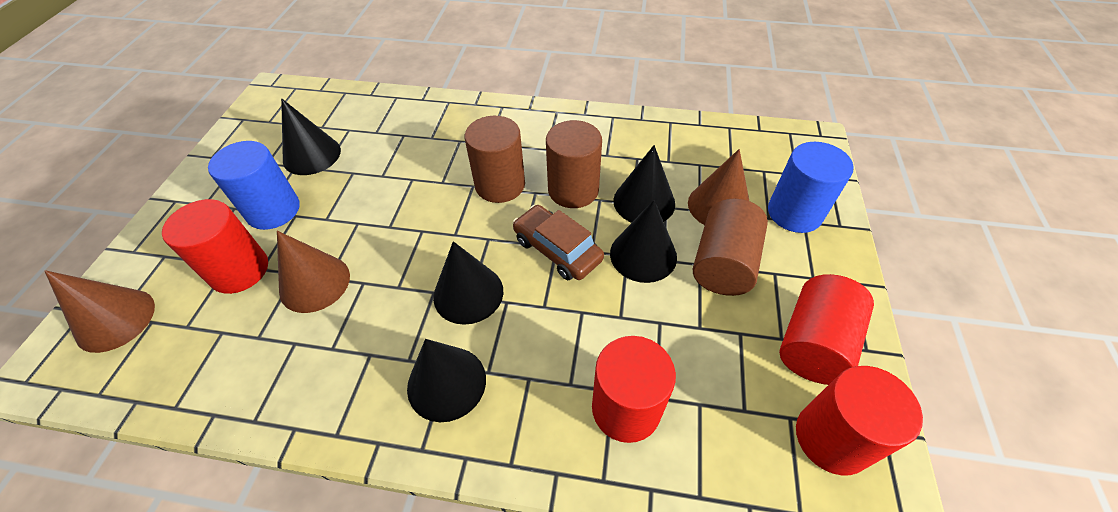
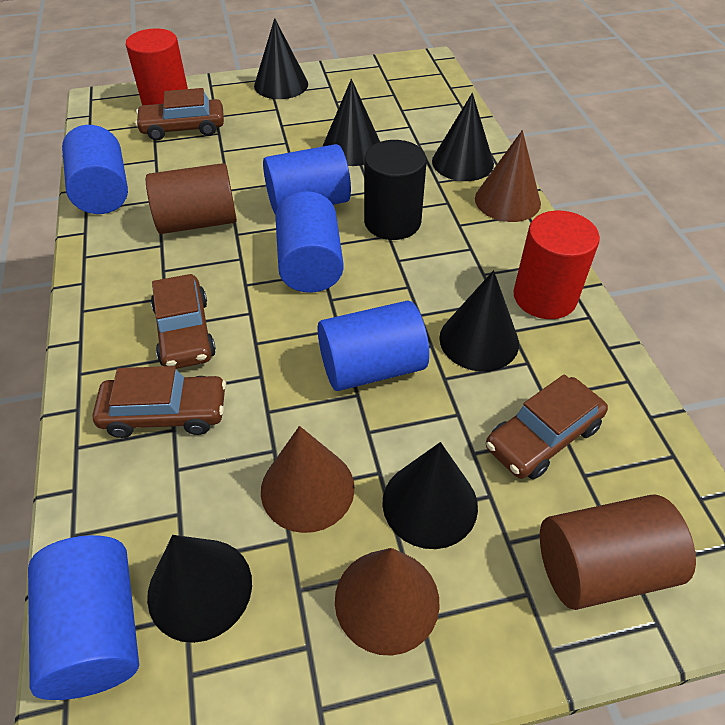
black cone: 5 -> 6
black cylinder: 0 -> 1
blue cylinder: 2 -> 5
brown car: 1 -> 4
brown cylinder: 3 -> 2
red cylinder: 4 -> 2

